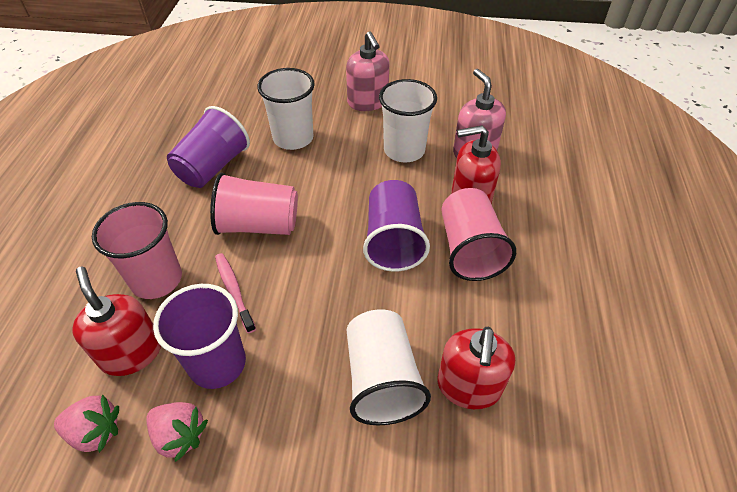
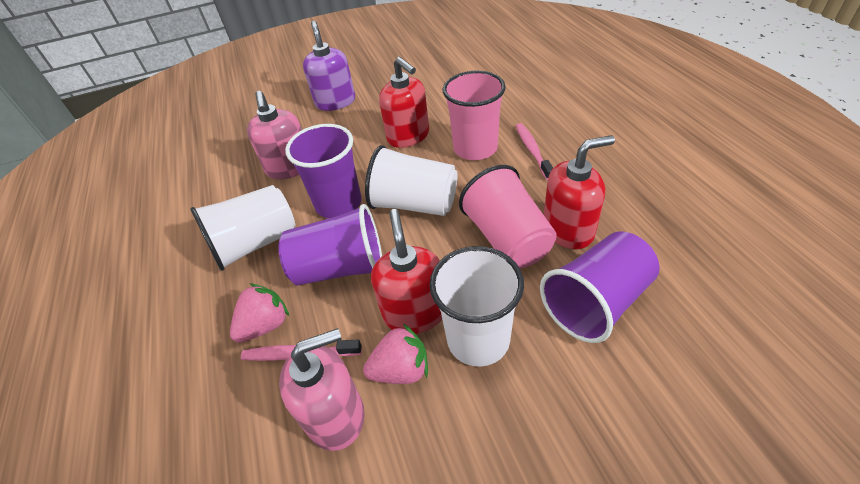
pink cup: 3 -> 2
pink toothbrush: 1 -> 2
purple soap dispenser: 0 -> 1

